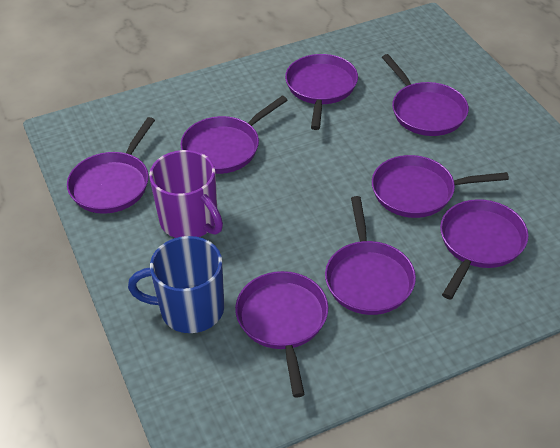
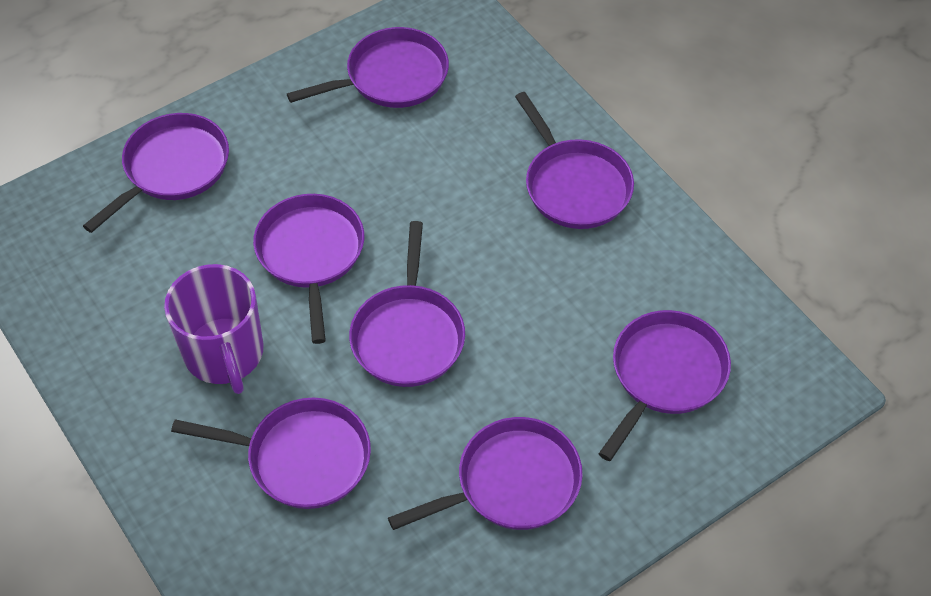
blue mug: 1 -> 0

